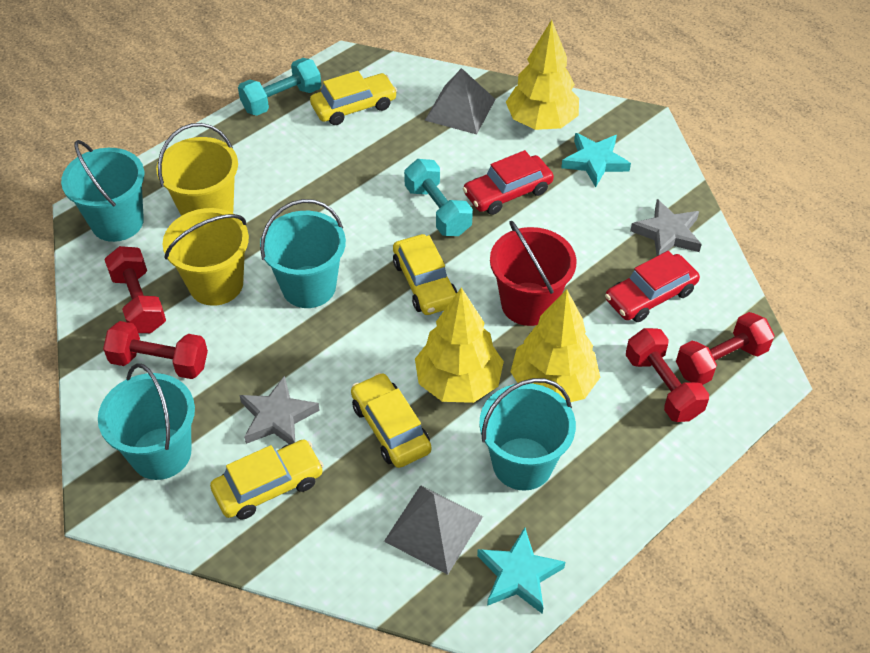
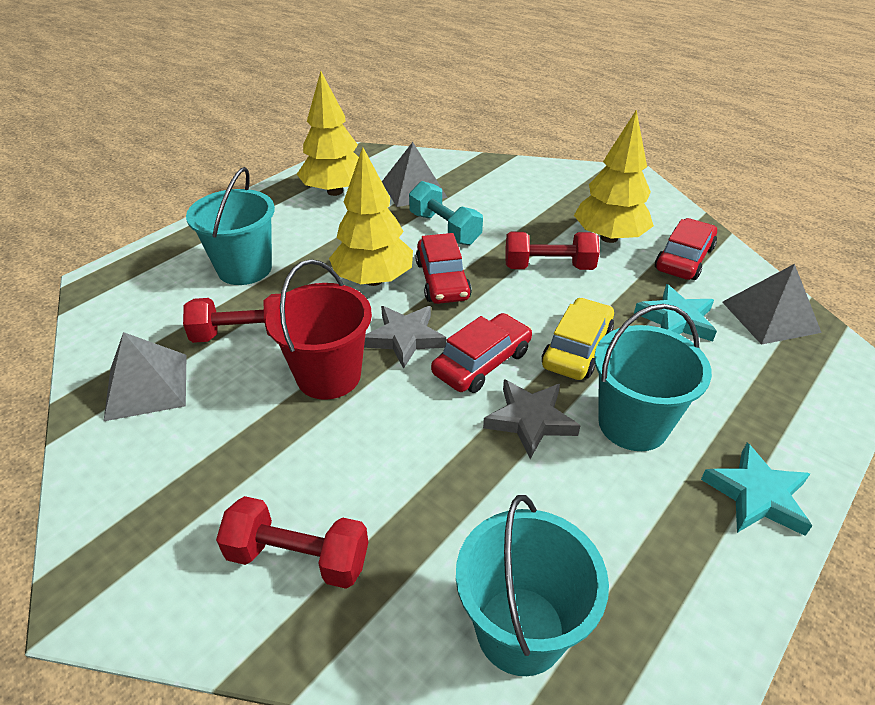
grey pyramid: 2 -> 3
red car: 2 -> 3
red dumbbell: 4 -> 3
turquoise bucket: 4 -> 3
turquoise dumbbell: 2 -> 1
yellow bucket: 2 -> 0
yellow car: 4 -> 1

